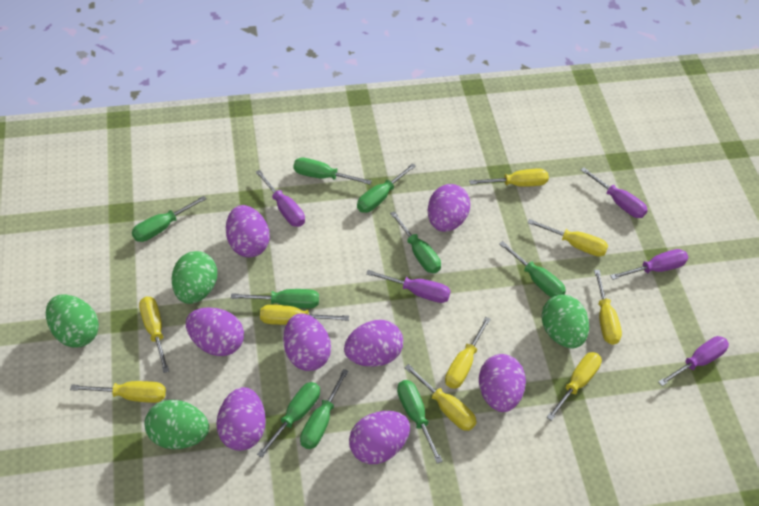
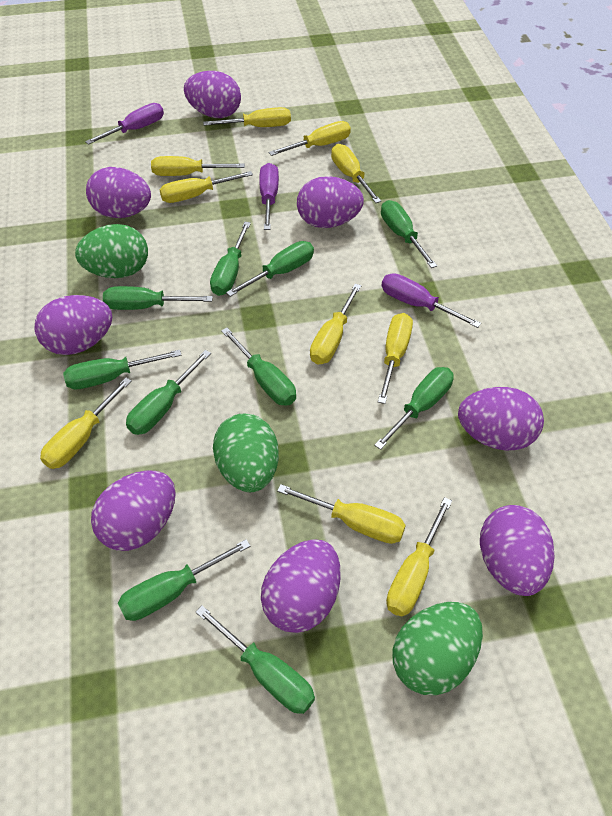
green egg: 4 -> 3
green screwdriver: 9 -> 10
purple screwdriver: 5 -> 3
yellow screwdriver: 9 -> 10

